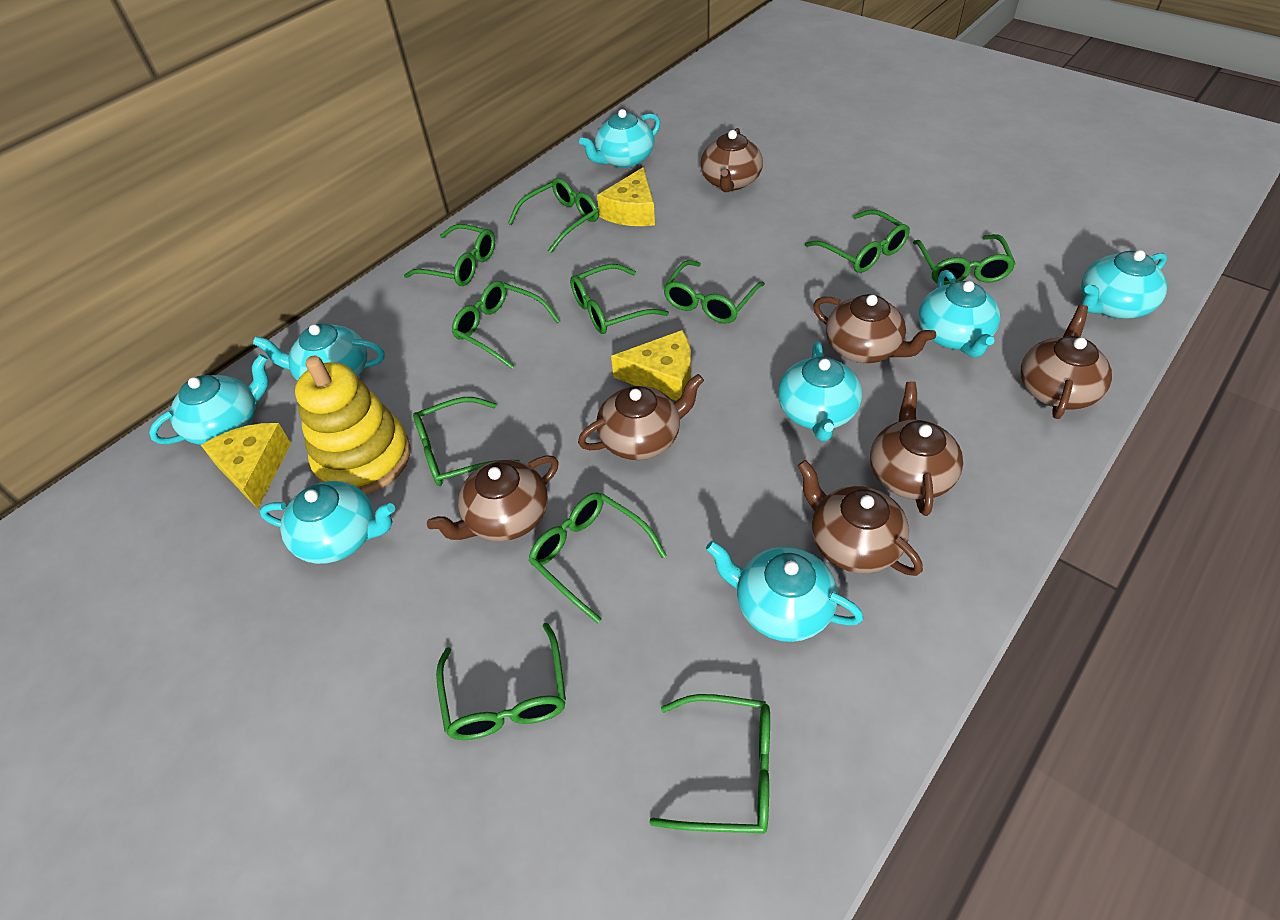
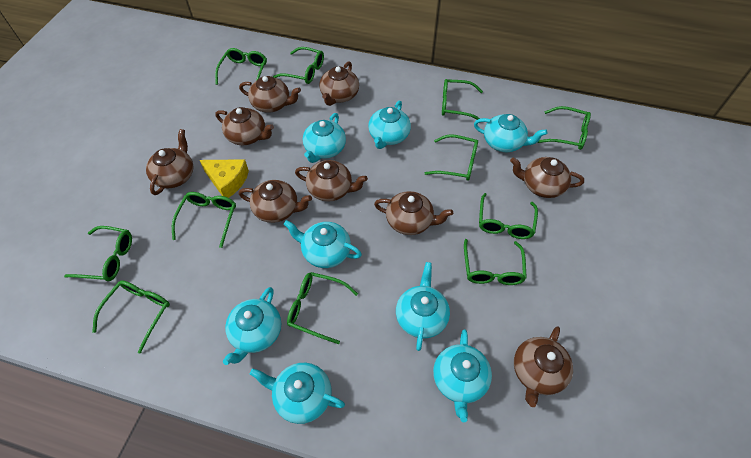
brown teapot: 7 -> 9
yellow cheese: 3 -> 1
yellow stacking toy: 1 -> 0

